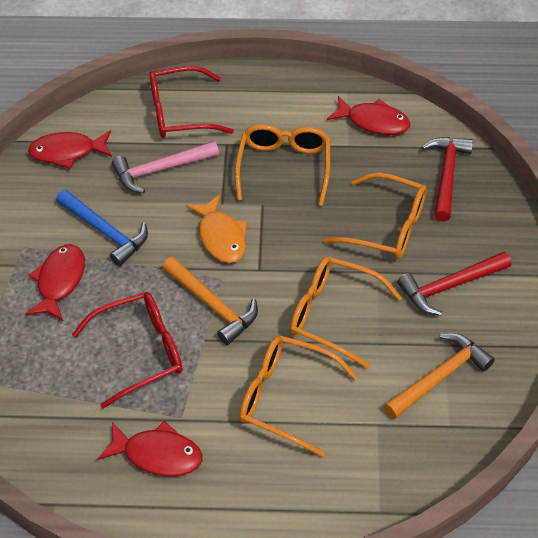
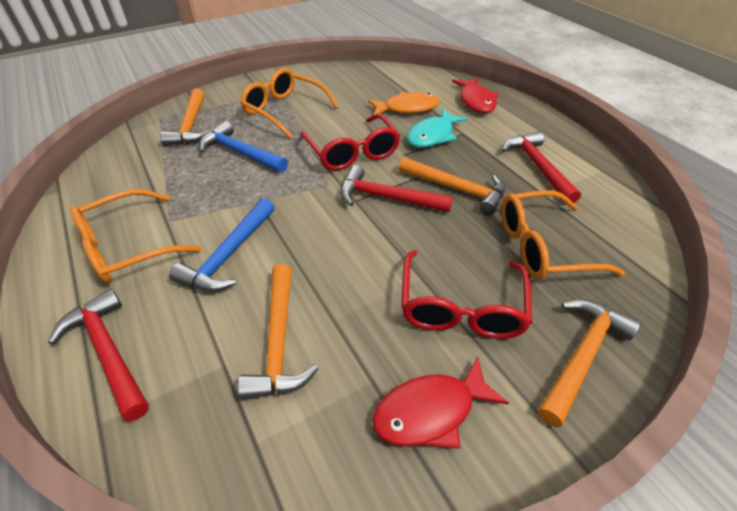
blue hammer: 1 -> 2
orange glasses: 4 -> 3
orange hammer: 2 -> 4
pink hammer: 1 -> 0
red fish: 4 -> 2
red hammer: 2 -> 3
turquoise fish: 0 -> 1

